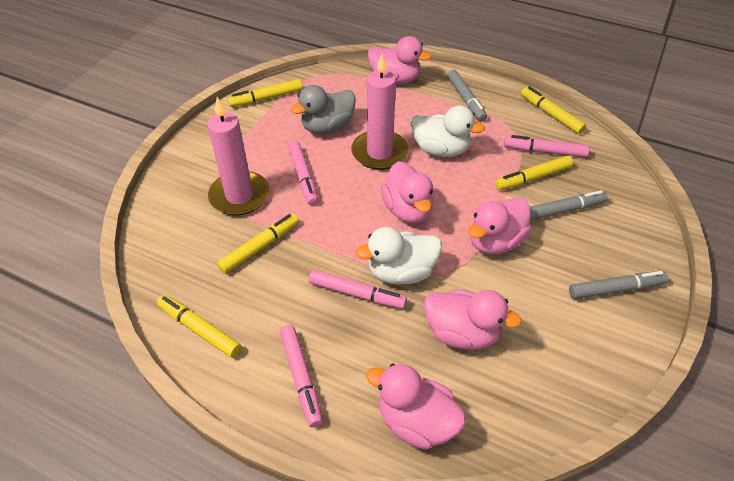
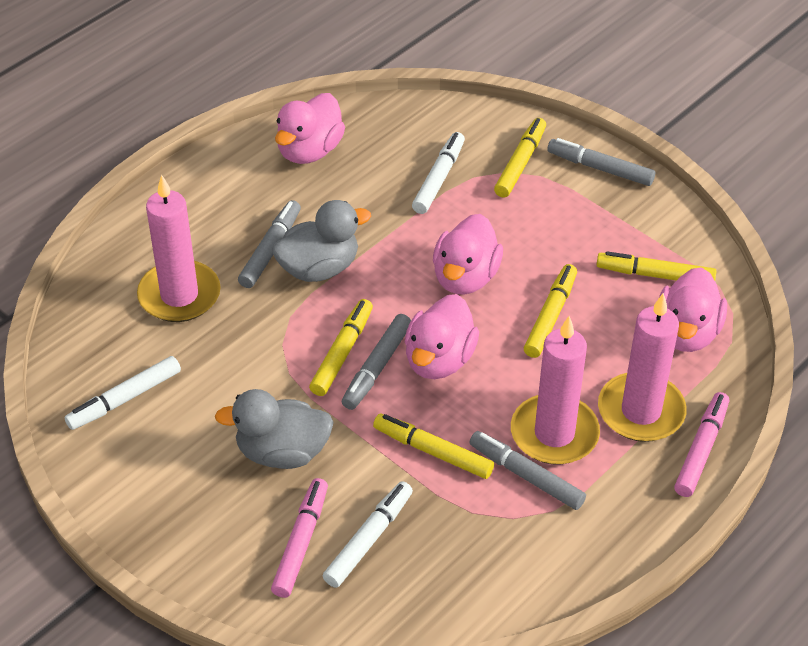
grey duck: 1 -> 2
grey marker: 3 -> 4
pink candle: 2 -> 3
pink duck: 5 -> 4
pink marker: 4 -> 2
white duck: 2 -> 0
white marker: 0 -> 3

